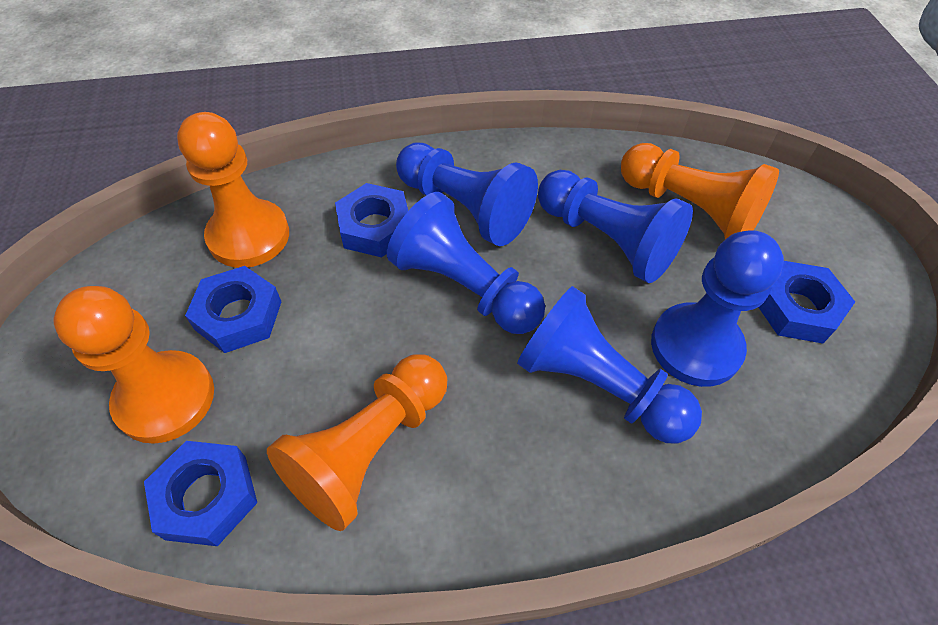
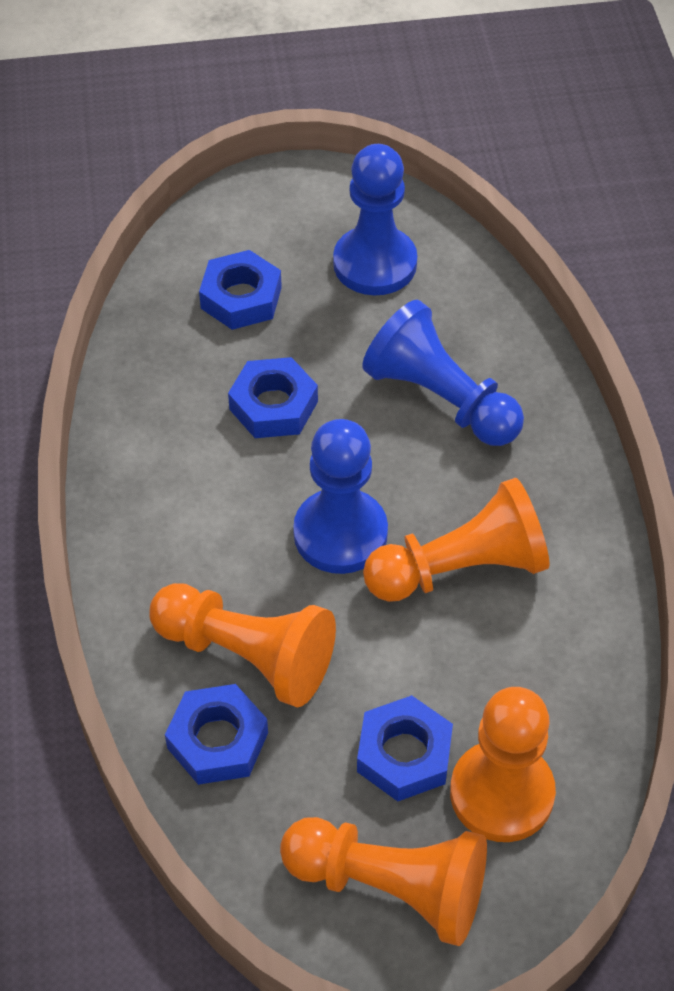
blue pawn: 5 -> 3

